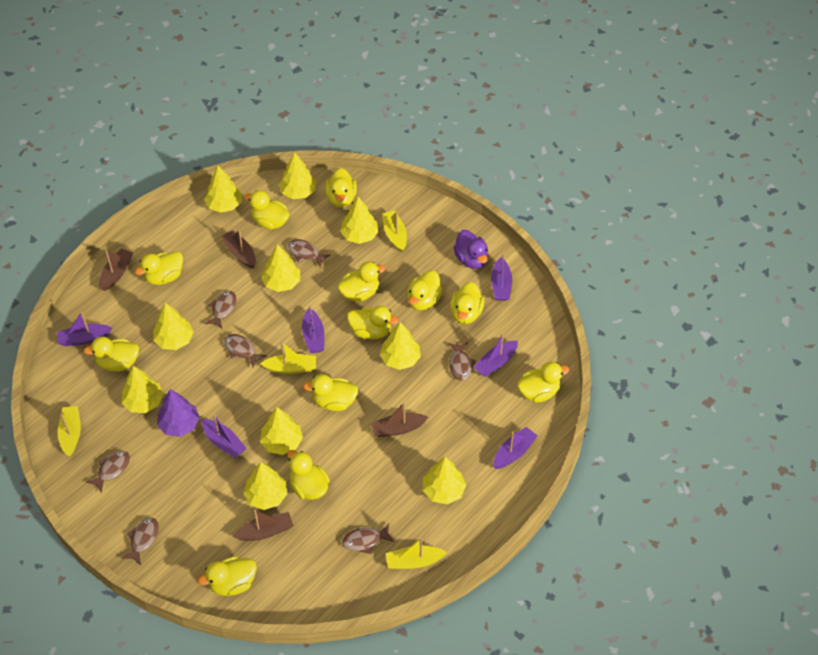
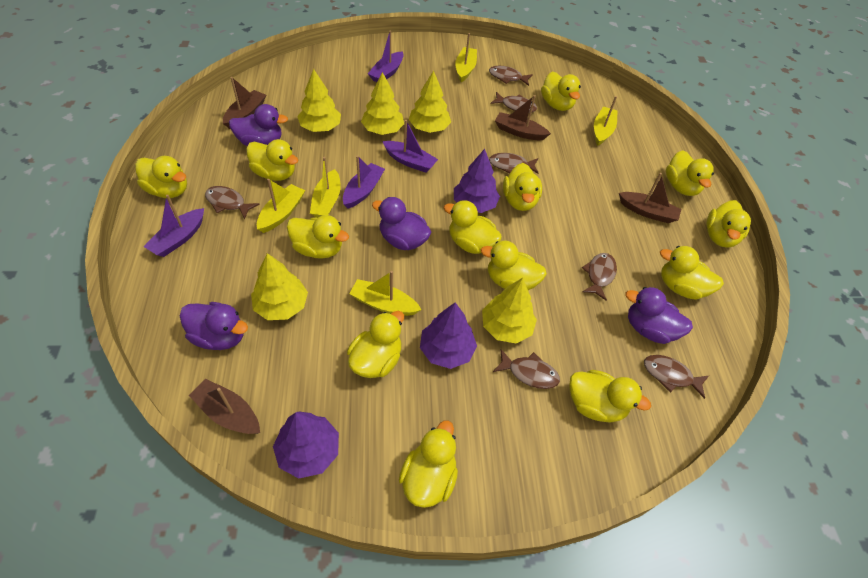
purple boat: 6 -> 4
purple duck: 1 -> 4
purple tree: 1 -> 3
yellow boat: 4 -> 5
yellow duck: 12 -> 13
yellow tree: 10 -> 5

